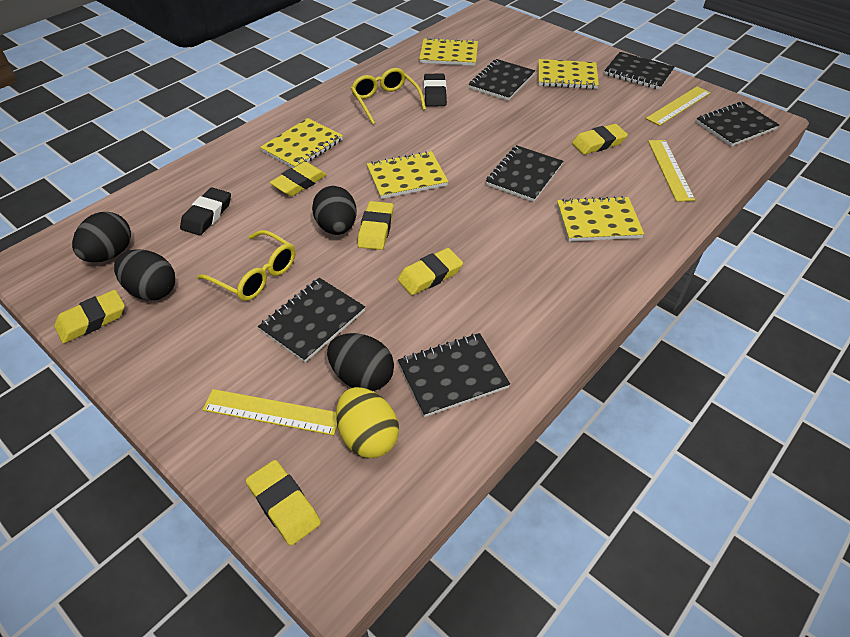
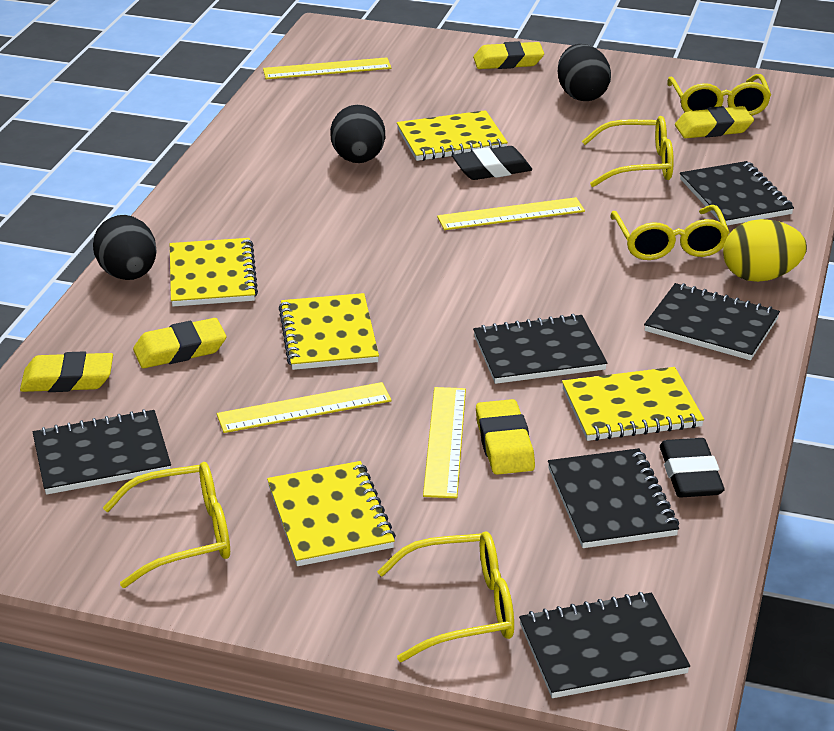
black egg: 4 -> 3
yellow eraser: 6 -> 5
yellow glasses: 2 -> 5
yellow ruler: 3 -> 4

